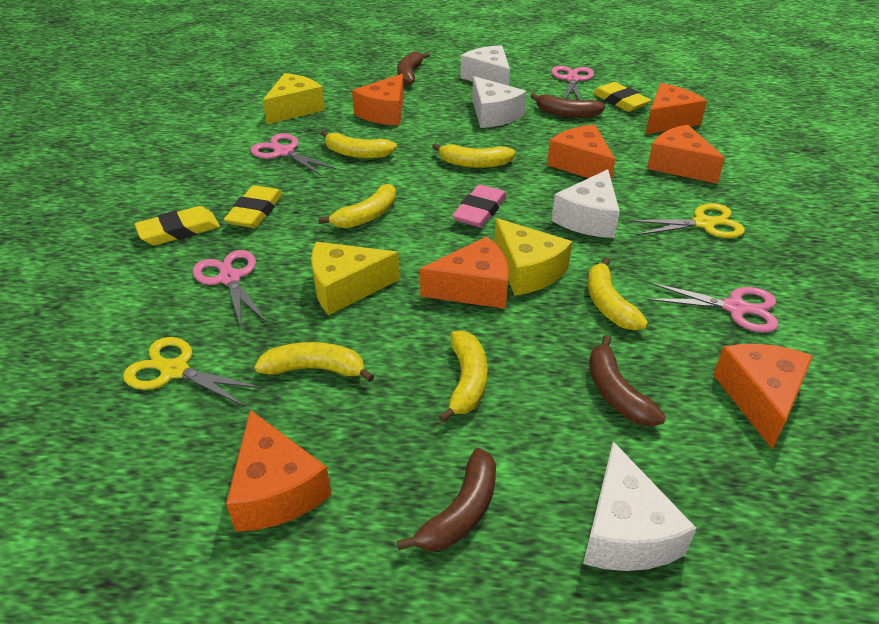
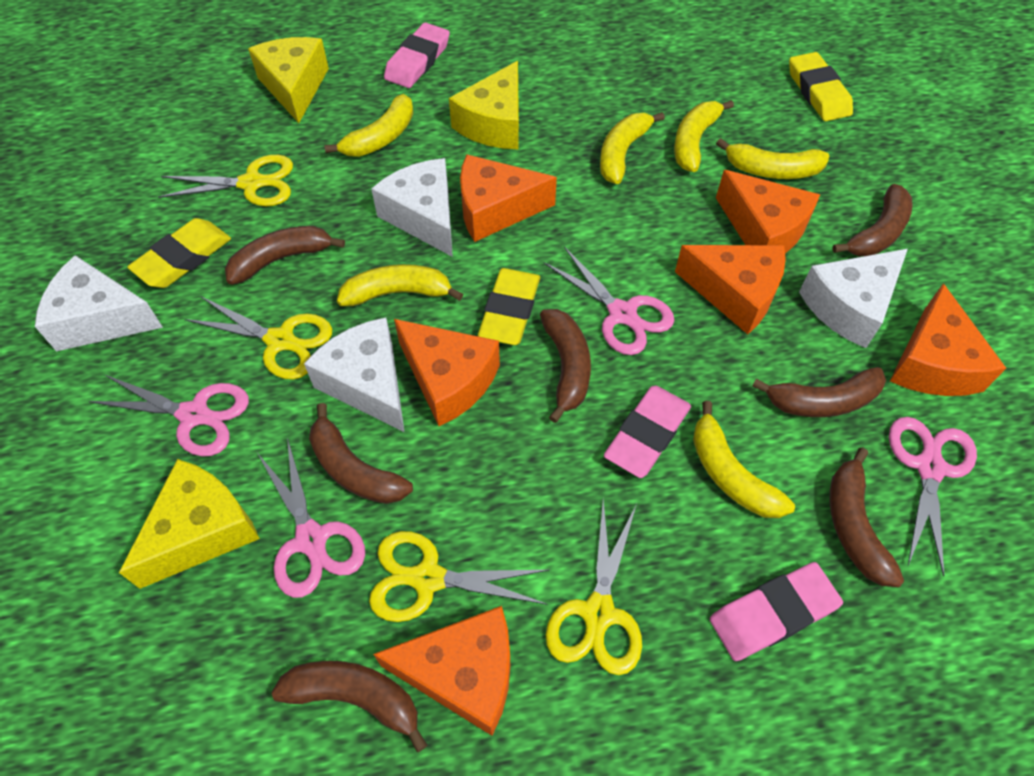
brown banana: 4 -> 7
orange cheese: 7 -> 6
pink eraser: 1 -> 3
yellow scissors: 2 -> 4

